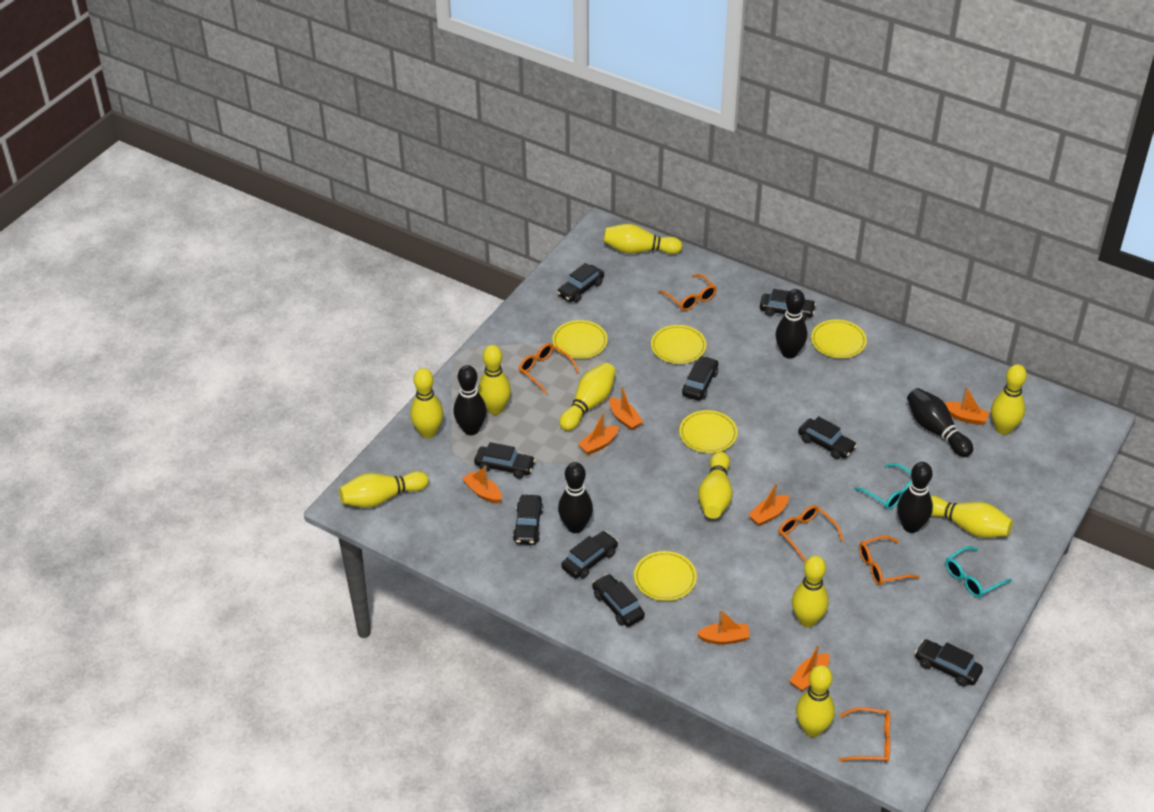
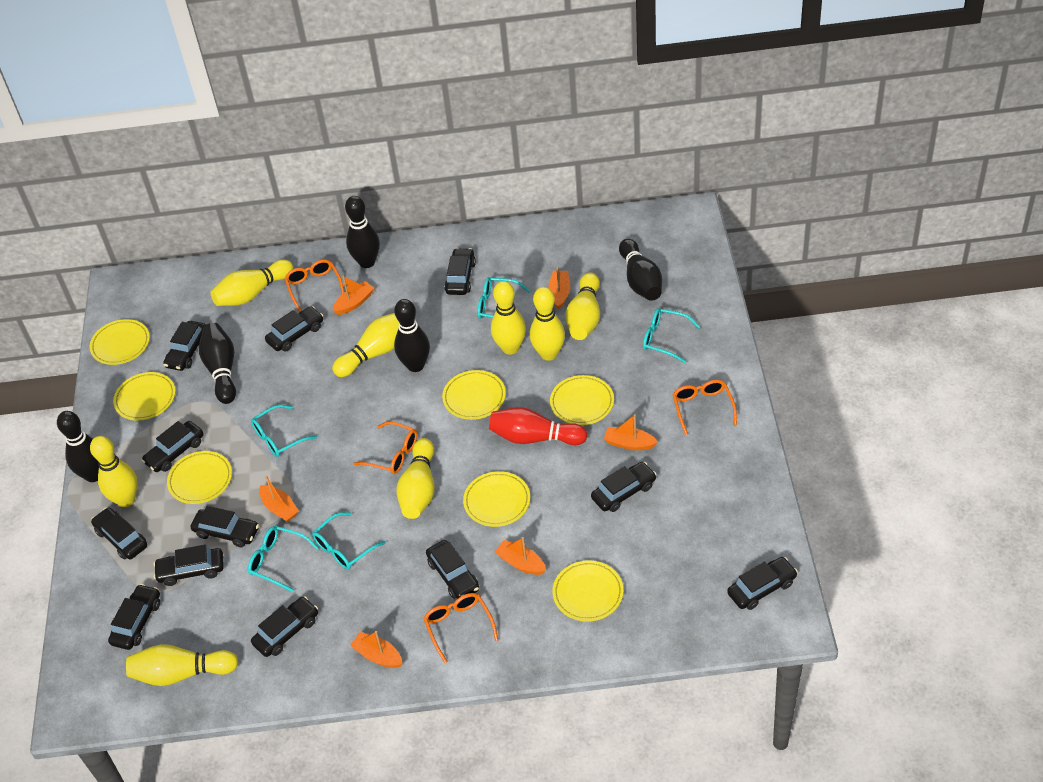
black car: 9 -> 12
orange boat: 7 -> 6
orange glasses: 5 -> 4
red bowling pin: 0 -> 1
turquoise glasses: 2 -> 5
yellow bowling pin: 10 -> 8
yellow plate: 5 -> 7

